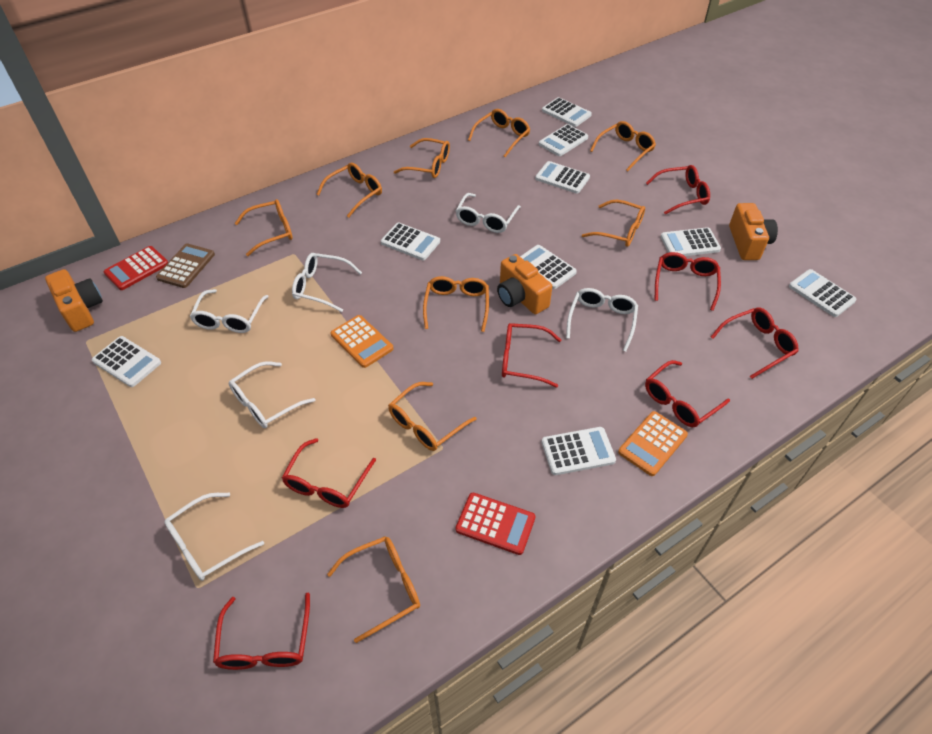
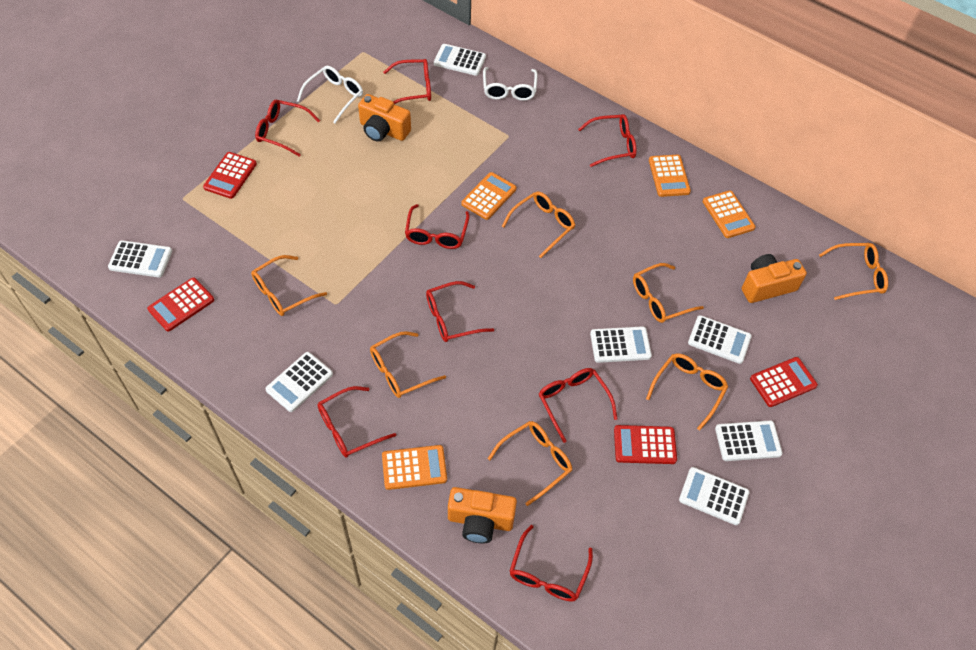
brown calculator: 1 -> 0
orange calculator: 2 -> 4
orange glasses: 9 -> 7
red calculator: 2 -> 4
red glasses: 7 -> 8
white calculator: 9 -> 7
white glasses: 6 -> 2

